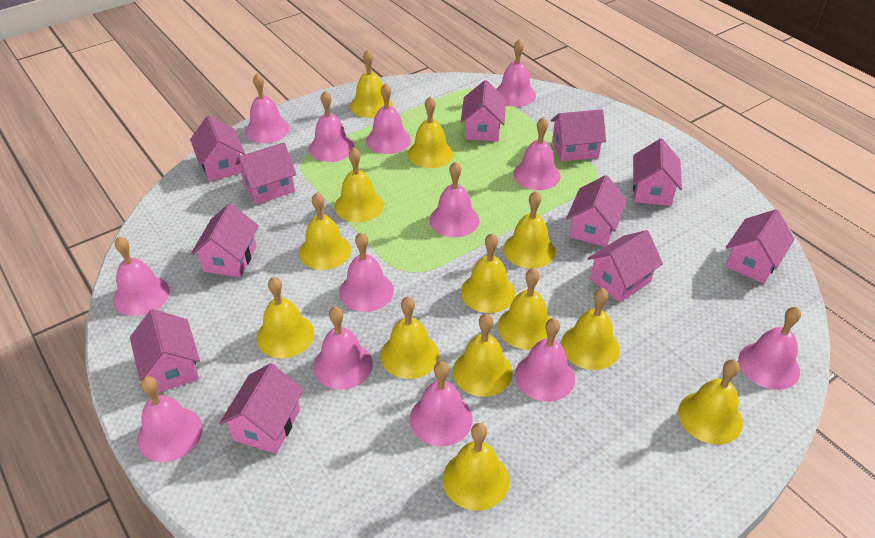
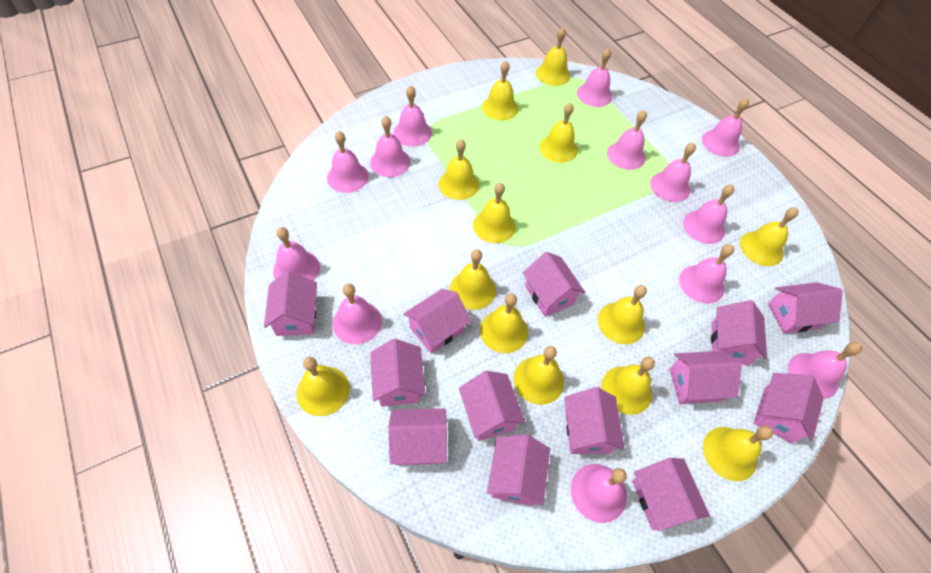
pink house: 11 -> 13

